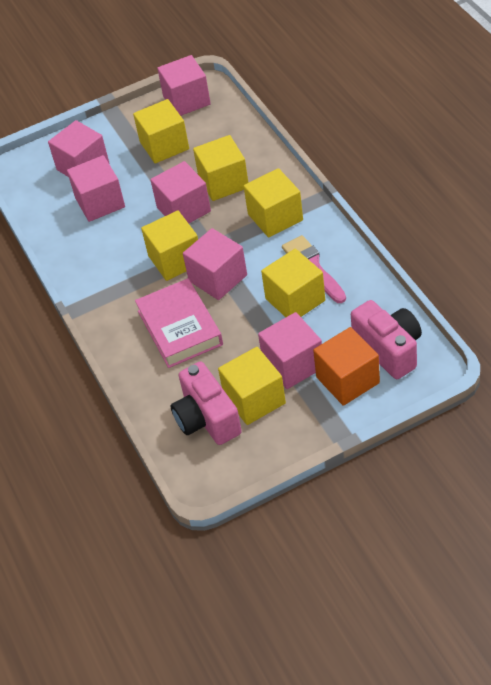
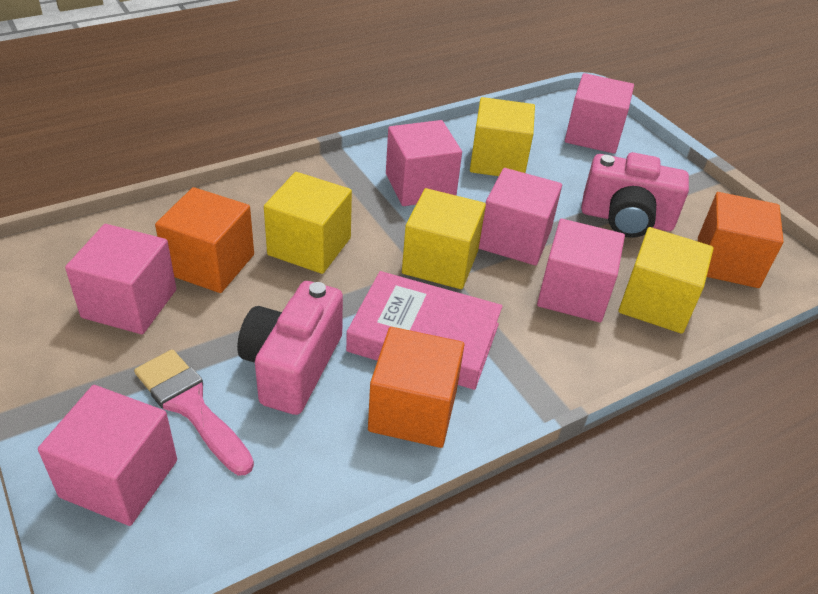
orange cube: 1 -> 3
yellow cube: 6 -> 4

